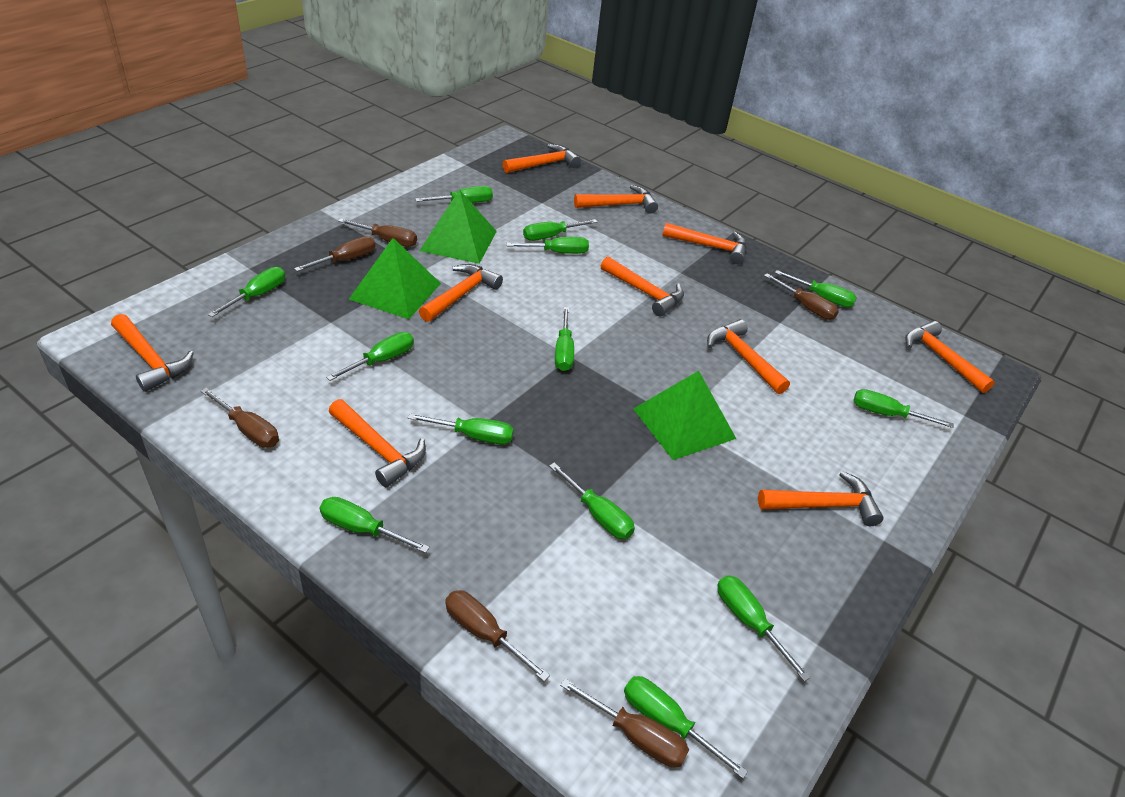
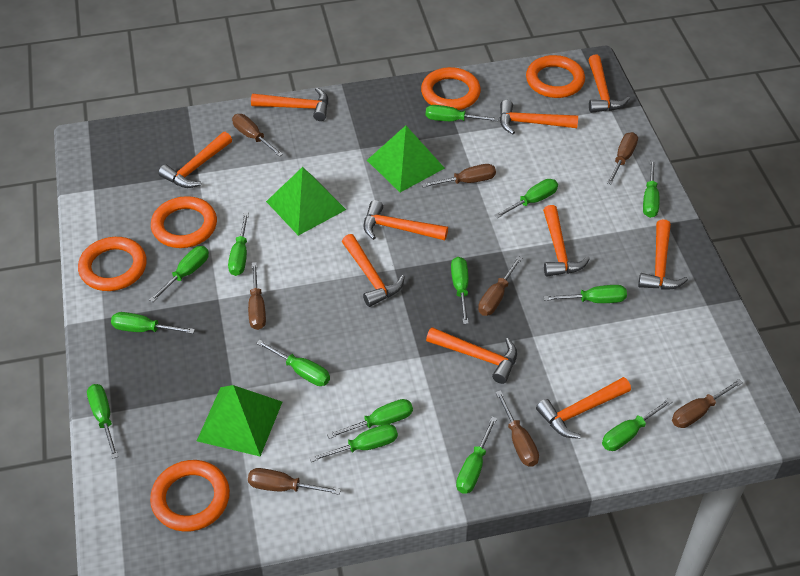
brown screwdriver: 6 -> 8
green screwdriver: 13 -> 14
orange ring: 0 -> 5

